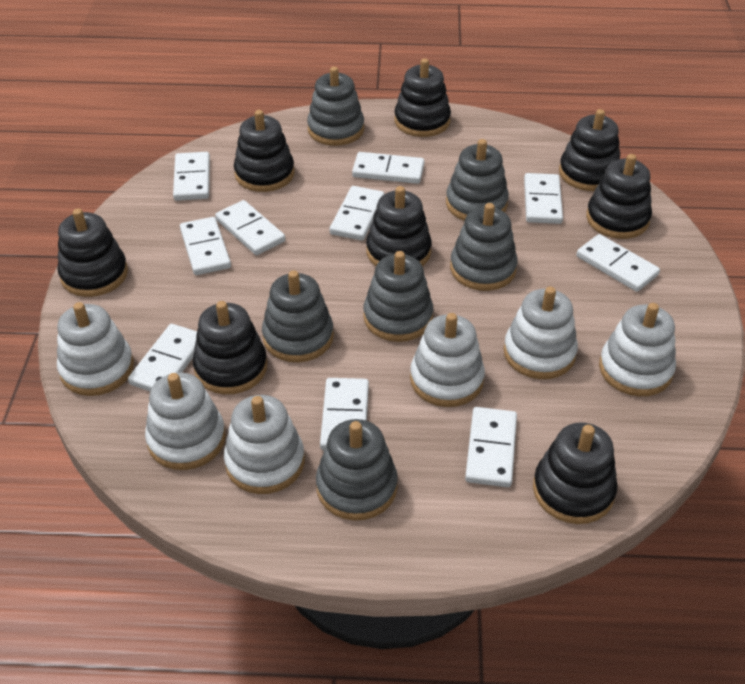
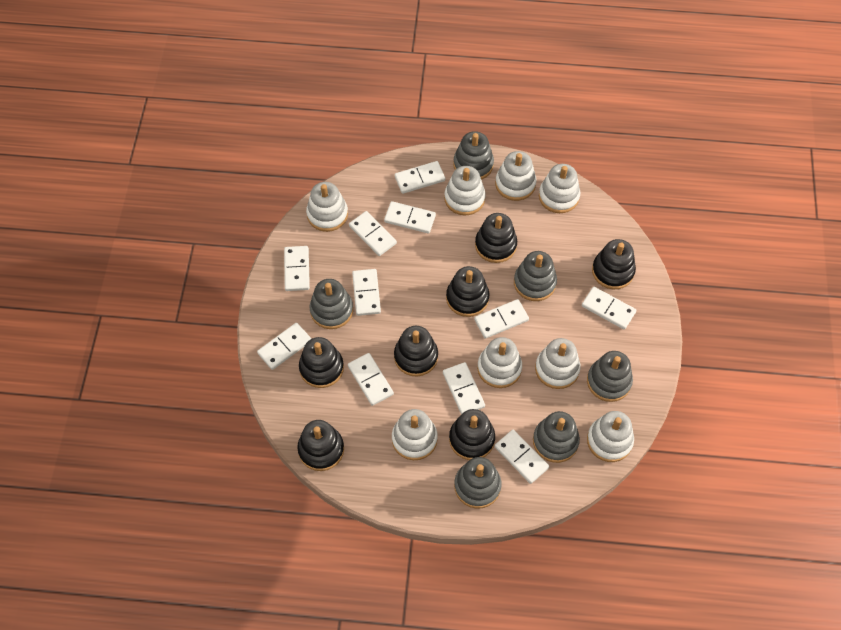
black stacking toy: 8 -> 7
white domino: 10 -> 11
white stacking toy: 6 -> 8

